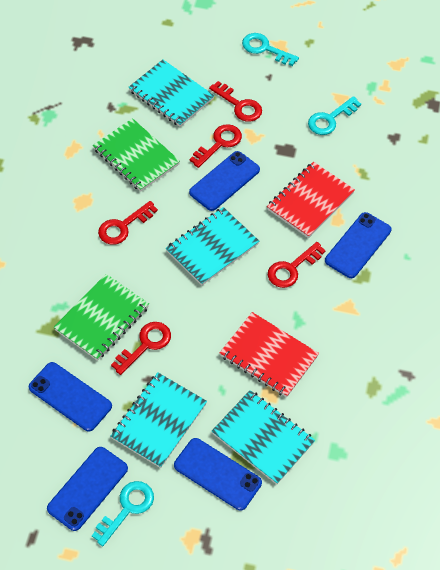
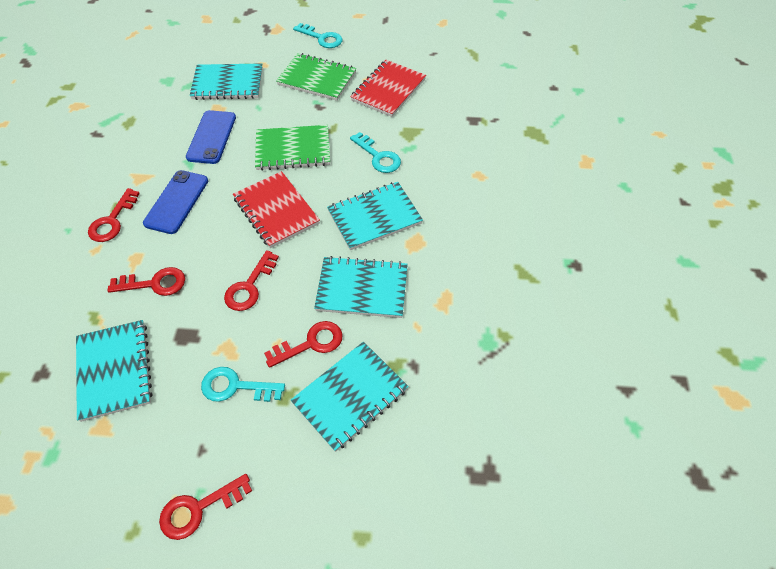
blue phone: 5 -> 2
turquoise notebook: 4 -> 5

